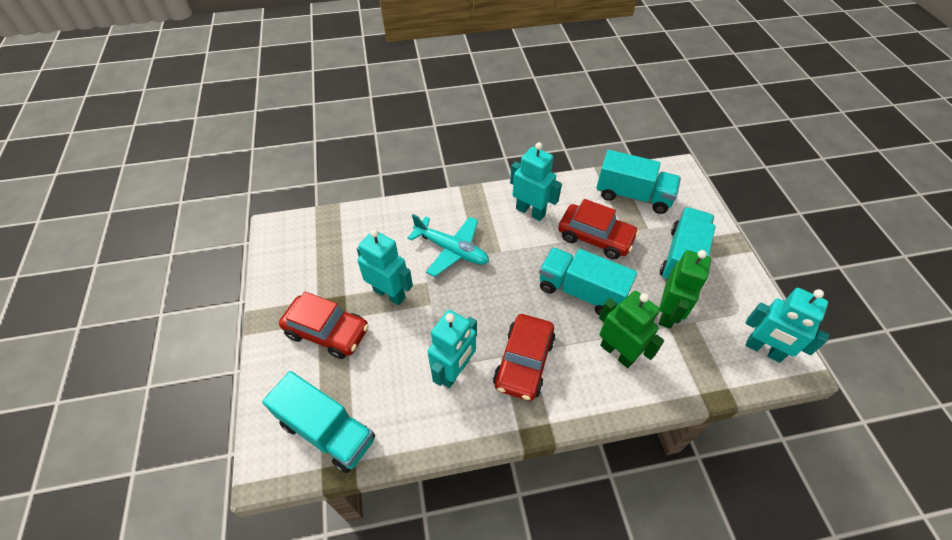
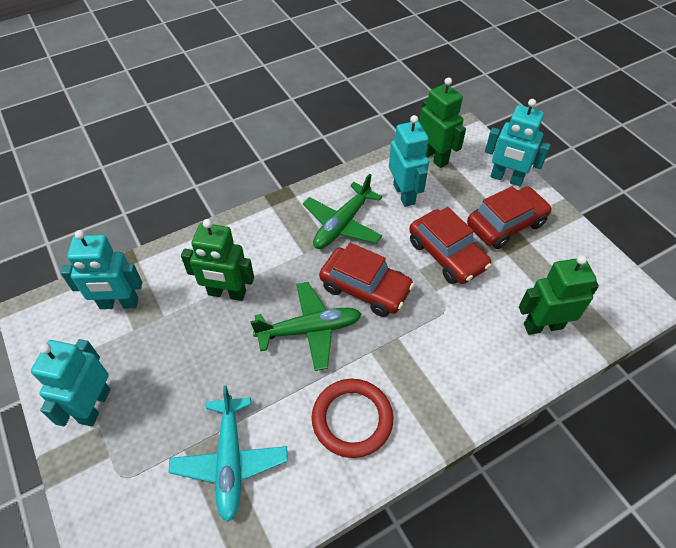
green plane: 0 -> 2
green robot: 2 -> 3
red ring: 0 -> 1
turquoise truck: 4 -> 0

